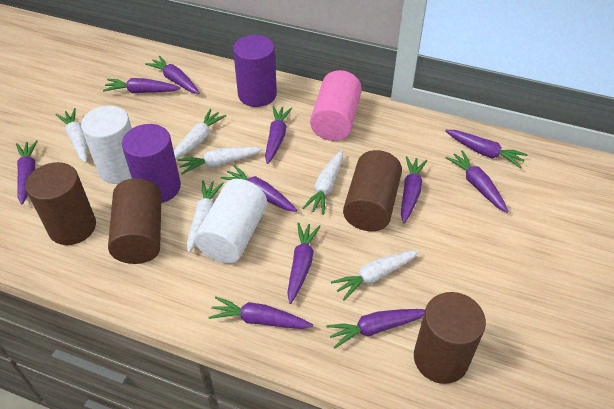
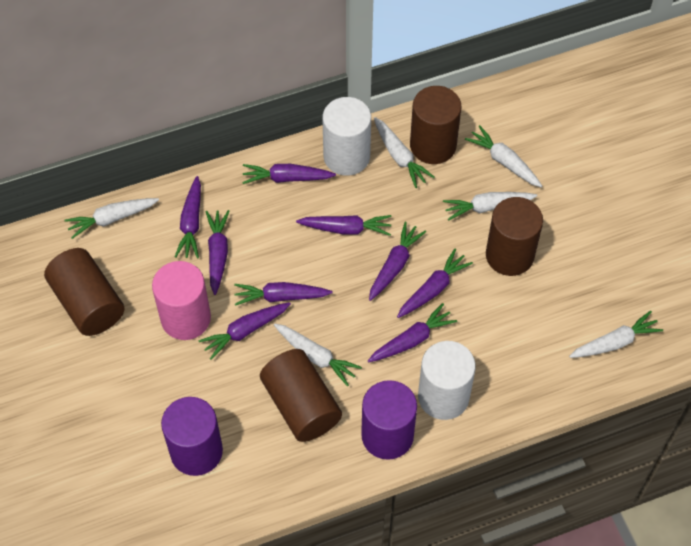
purple carrot: 11 -> 9

